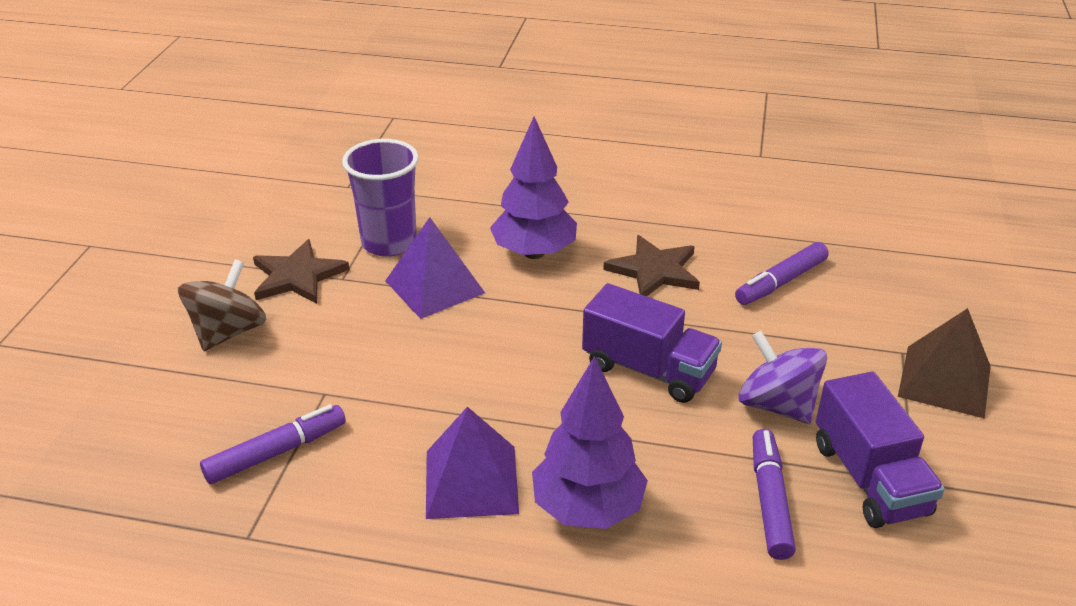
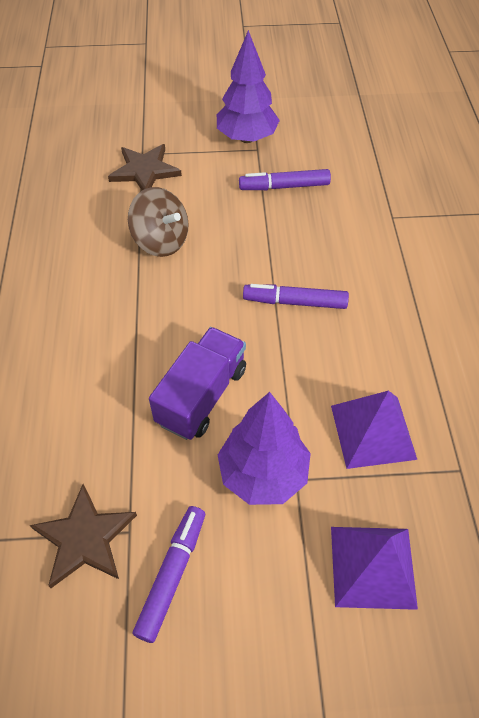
brown pyramid: 1 -> 0
purple cup: 1 -> 0
purple spinning top: 1 -> 0
purple truck: 2 -> 1

